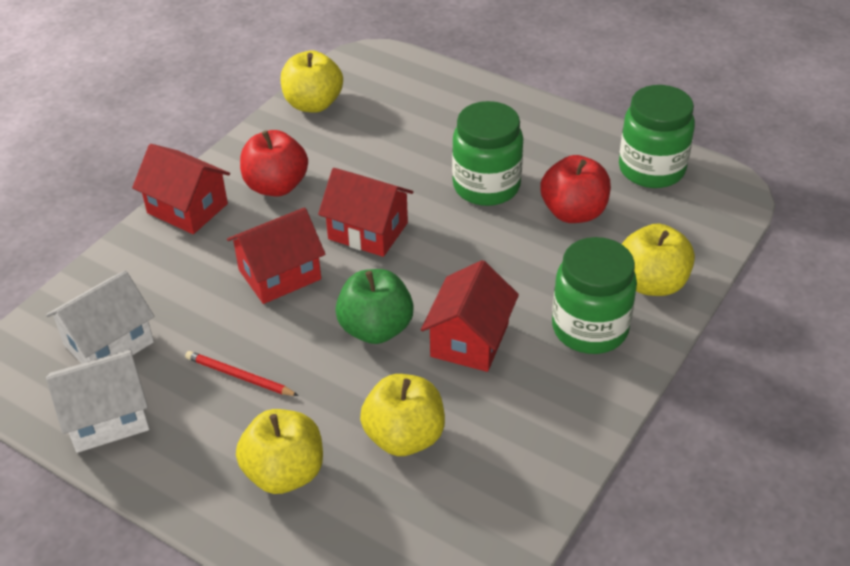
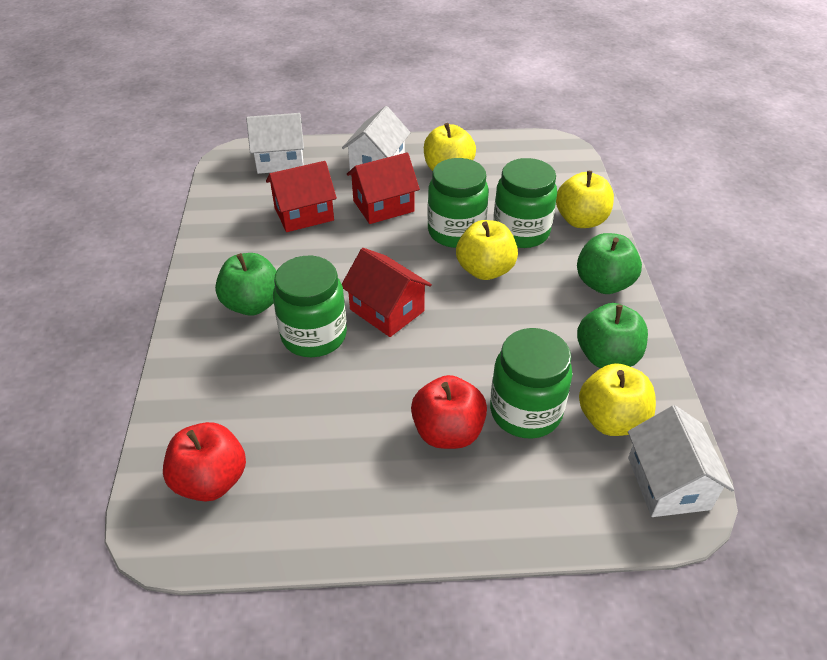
green apple: 1 -> 3
green jar: 3 -> 4
red house: 4 -> 3
red pencil: 1 -> 0
white house: 2 -> 3

